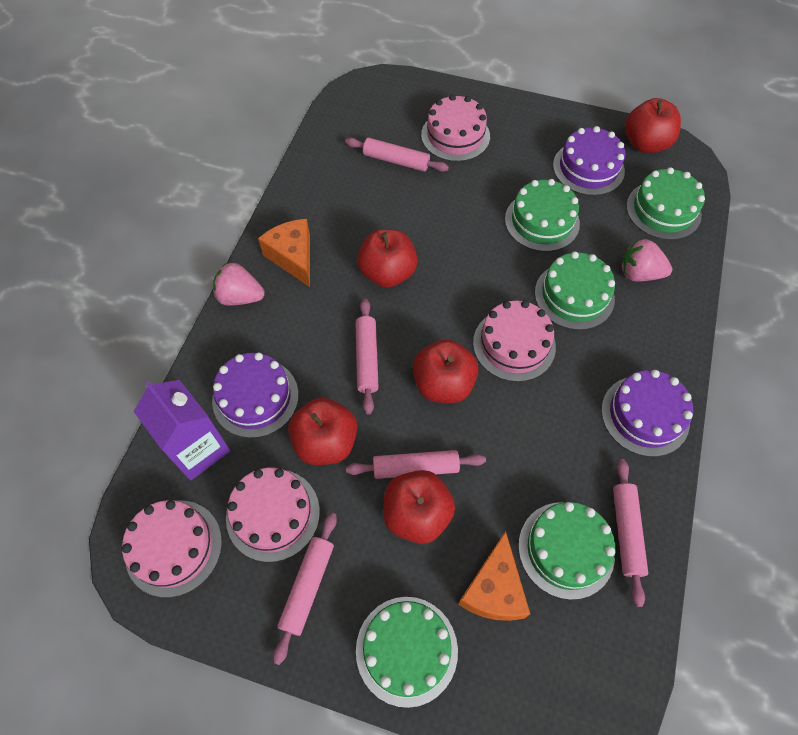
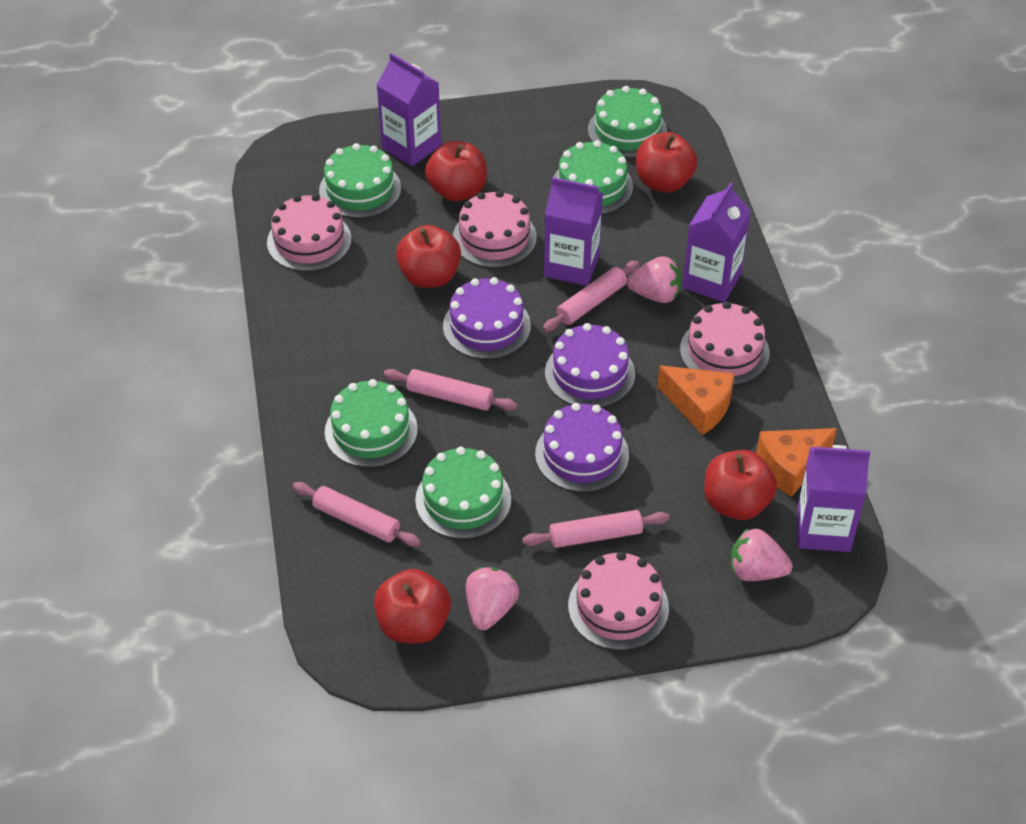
pink rolling pin: 5 -> 4
pink strawberry: 2 -> 3
purple carton: 1 -> 4

